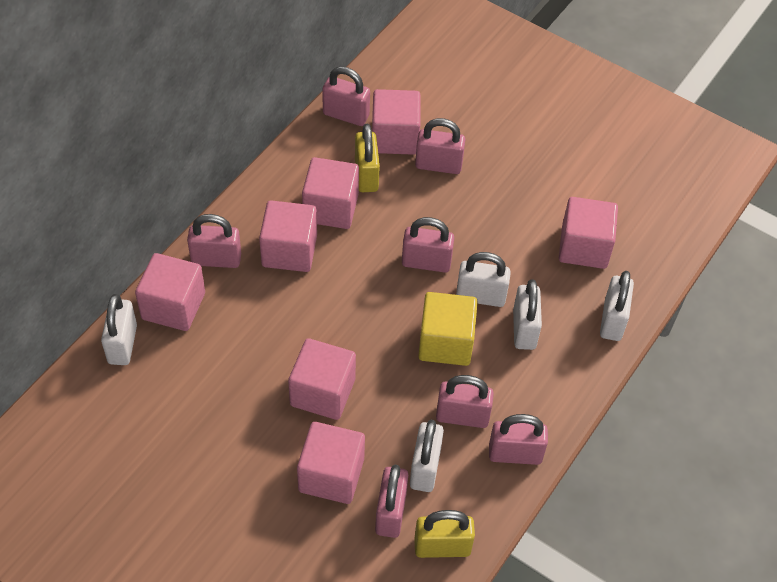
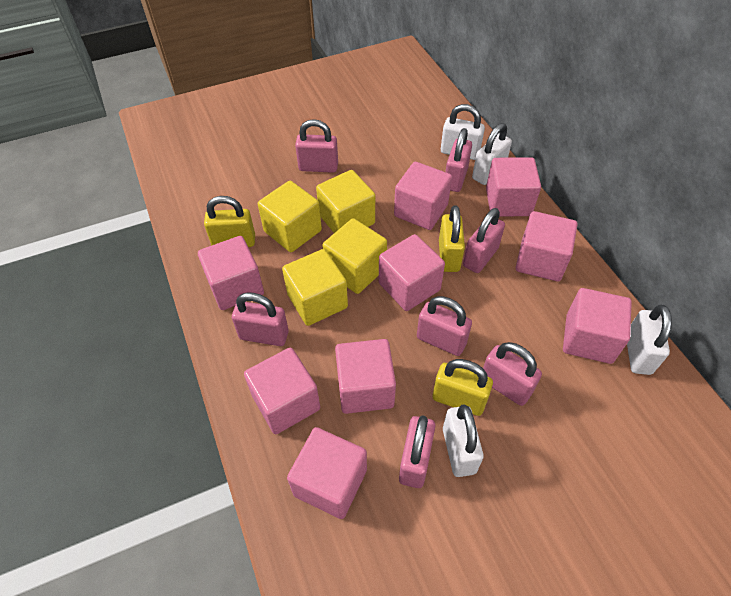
pink cube: 7 -> 9
white padlock: 5 -> 4
yellow cube: 1 -> 4
yellow padlock: 2 -> 3

